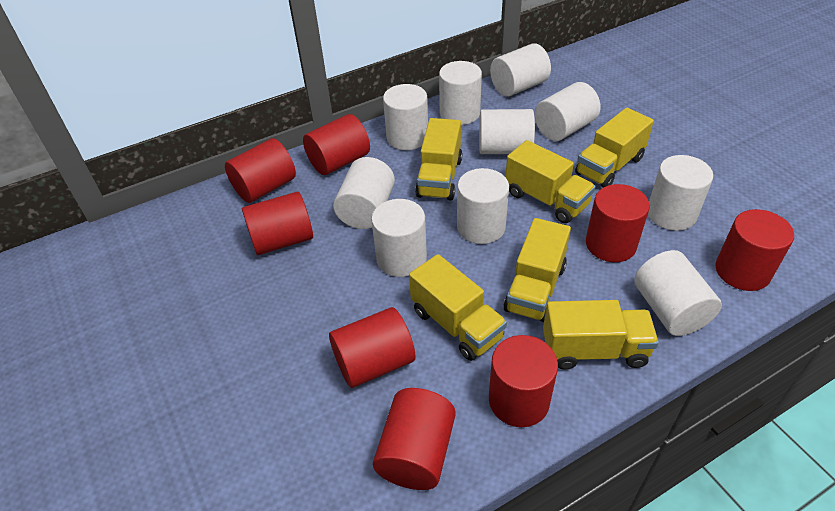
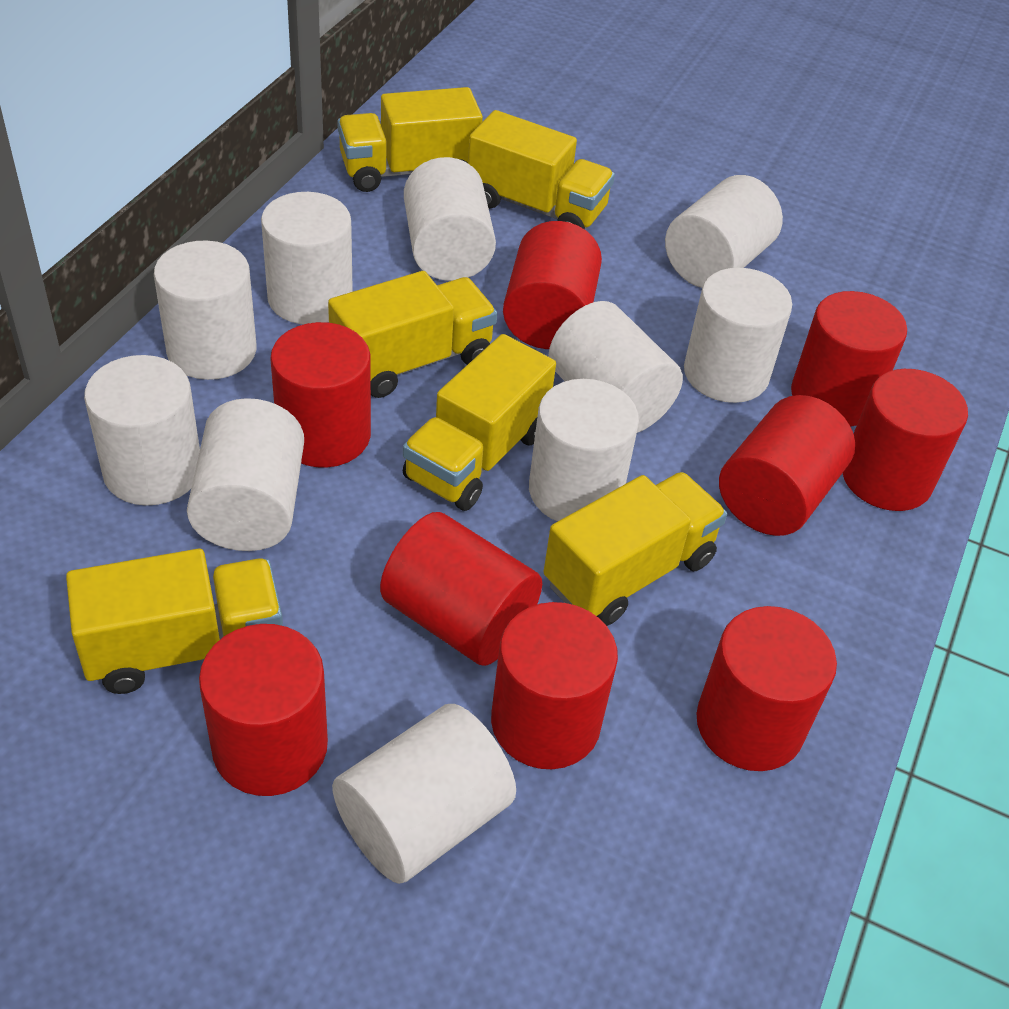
red cylinder: 8 -> 9

